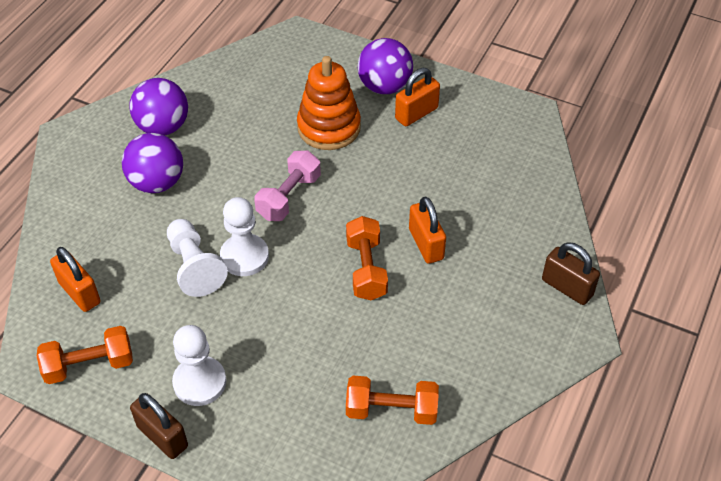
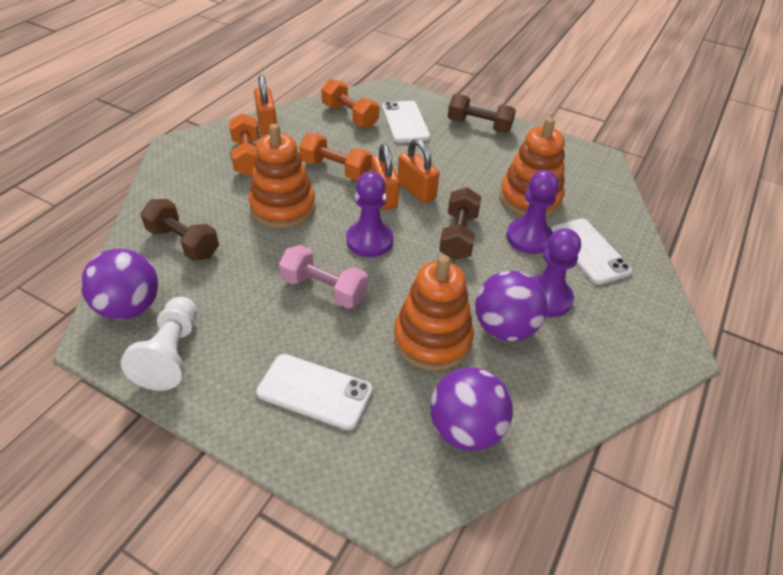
brown dumbbell: 0 -> 3
brown padlock: 2 -> 0
orange stacking toy: 1 -> 3
purple pawn: 0 -> 3
white pawn: 3 -> 1
white phone: 0 -> 3

